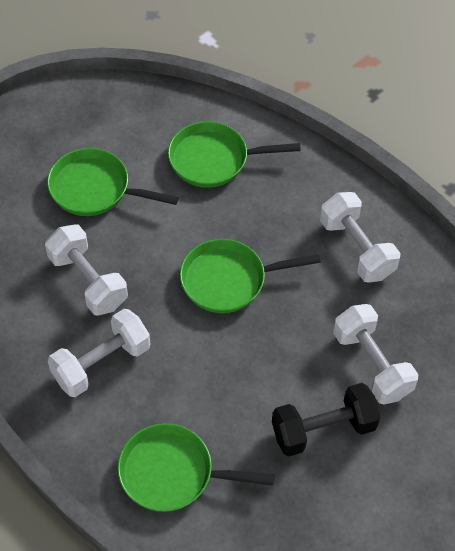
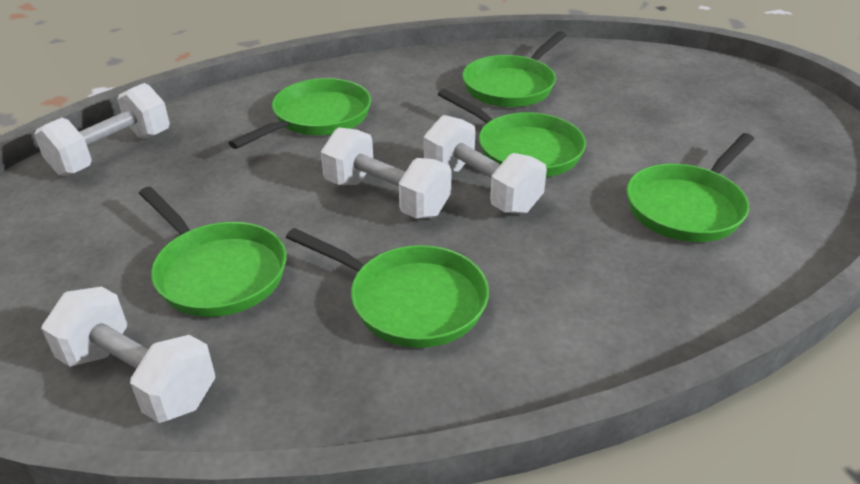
black dumbbell: 1 -> 0
green pan: 4 -> 6

